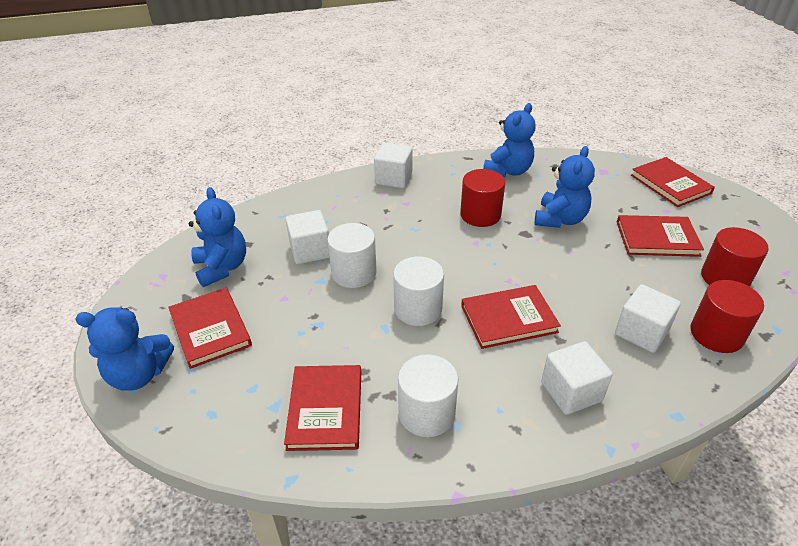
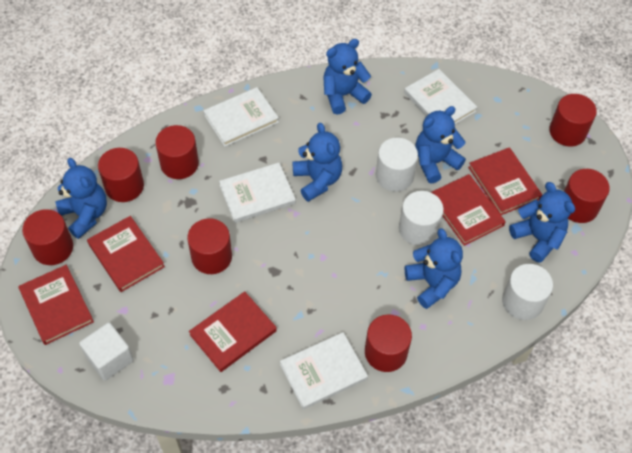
blue teddy bear: 4 -> 6
red cylinder: 3 -> 7
white book: 0 -> 4
white cube: 4 -> 1

